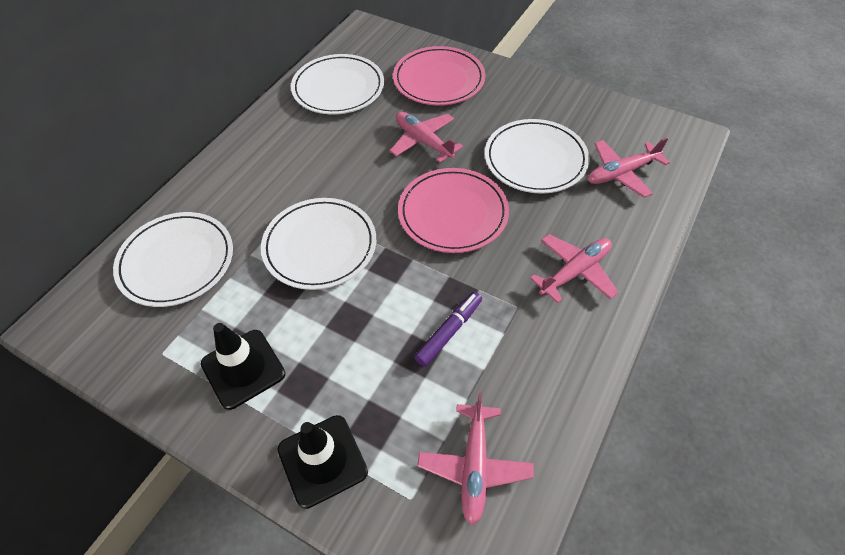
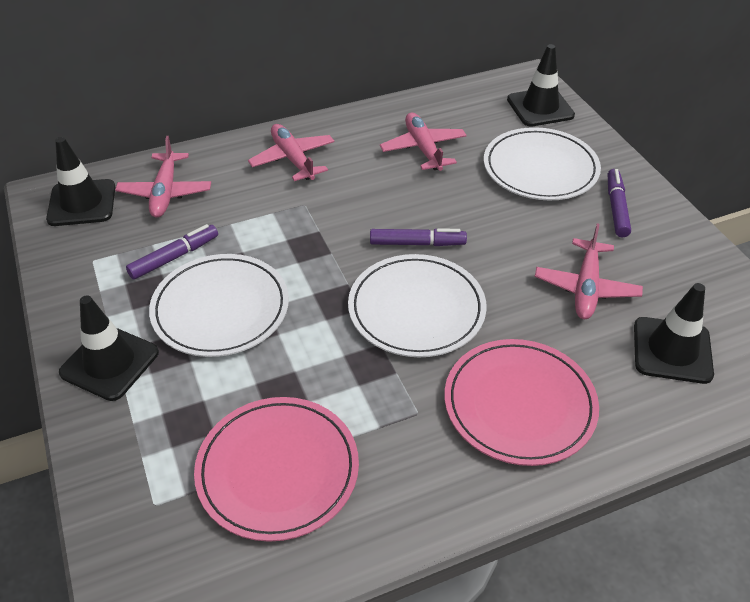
black traffic cone: 2 -> 4
purple marker: 1 -> 3
white plate: 4 -> 3

